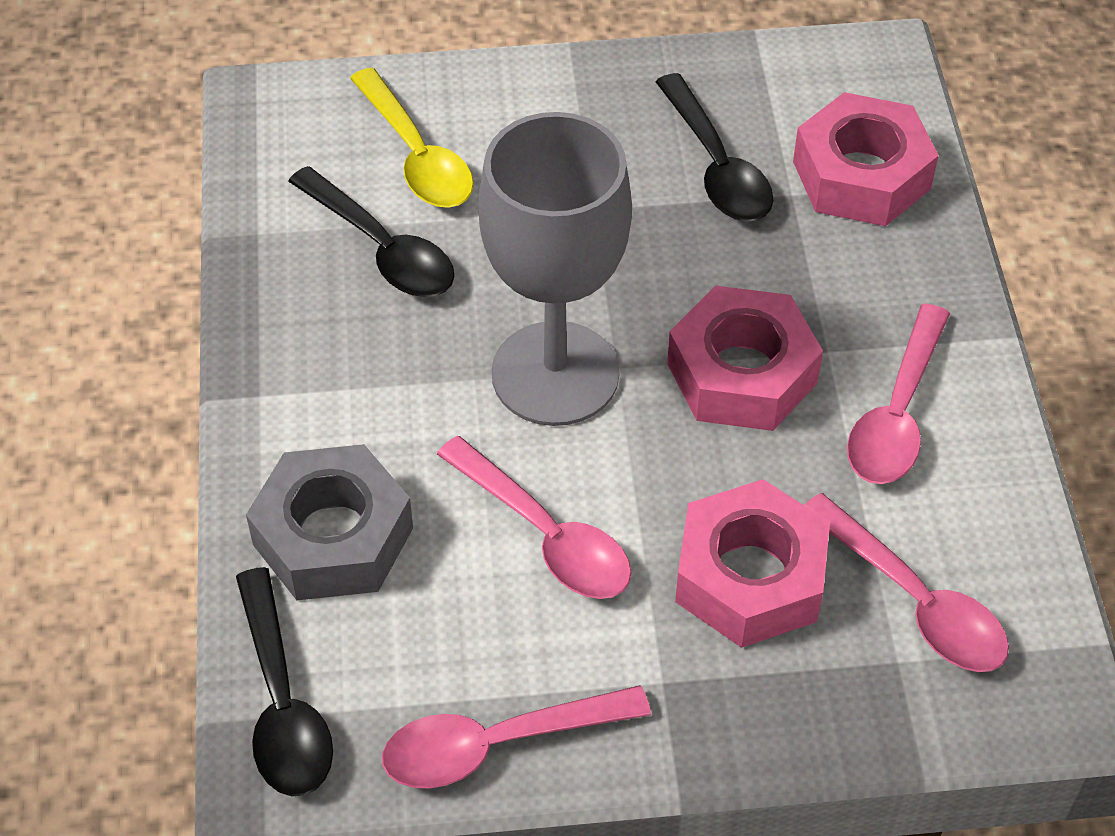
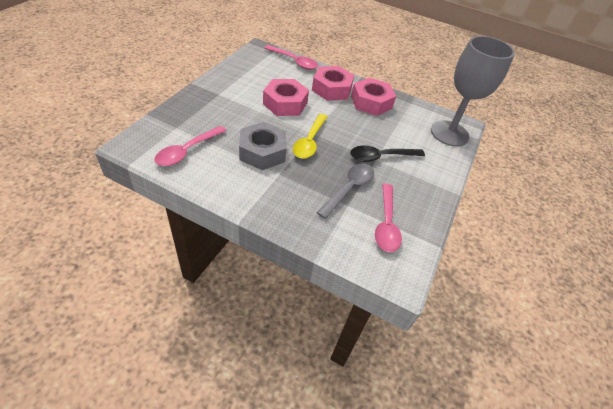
black spoon: 3 -> 1
grey spoon: 0 -> 1
pink spoon: 4 -> 3

